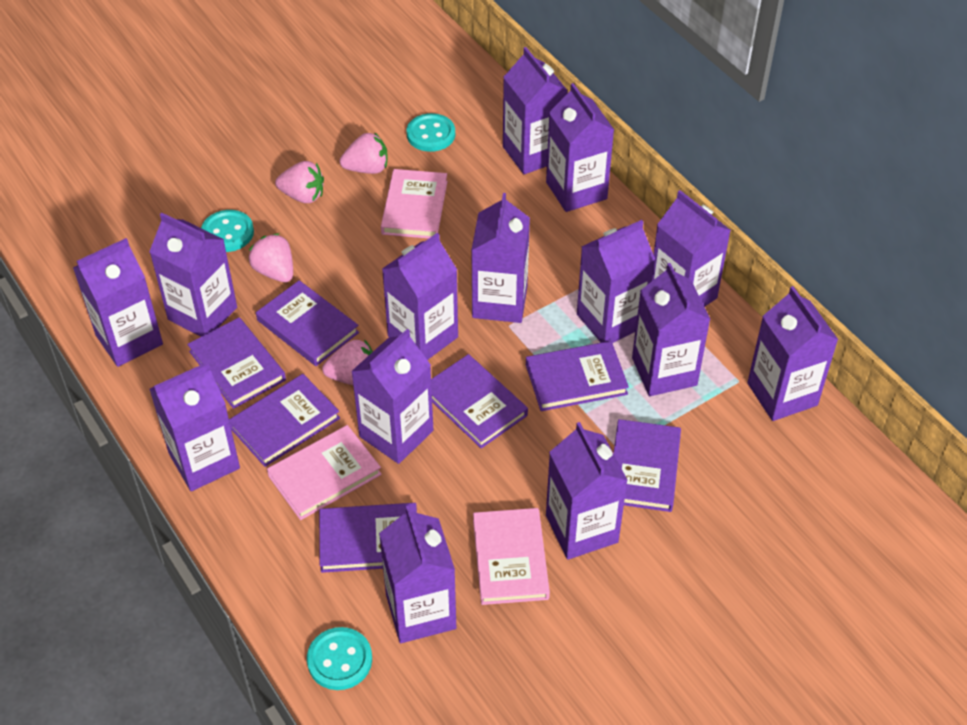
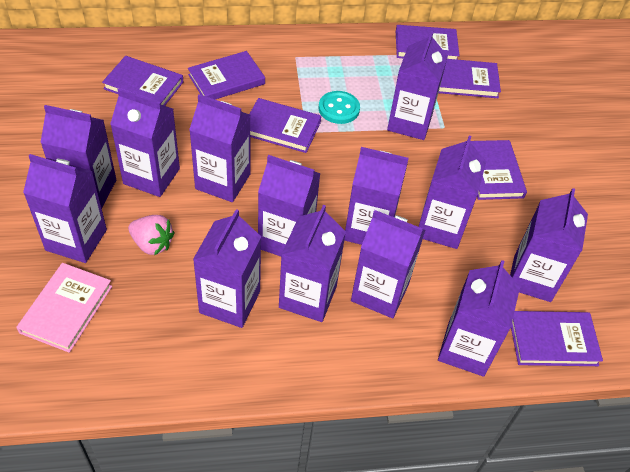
pink book: 3 -> 1
pink strawberry: 4 -> 1
purple carton: 14 -> 13
turquoise button: 3 -> 1

